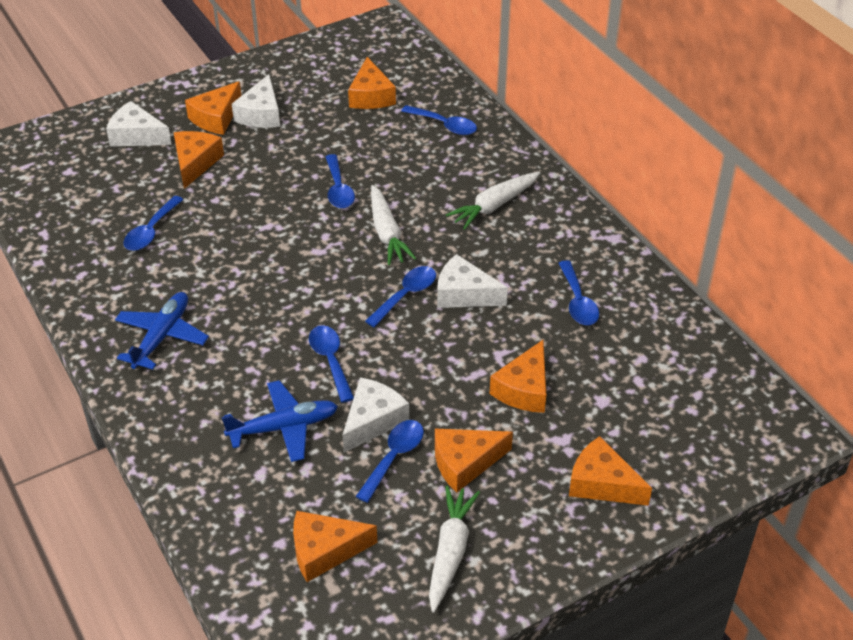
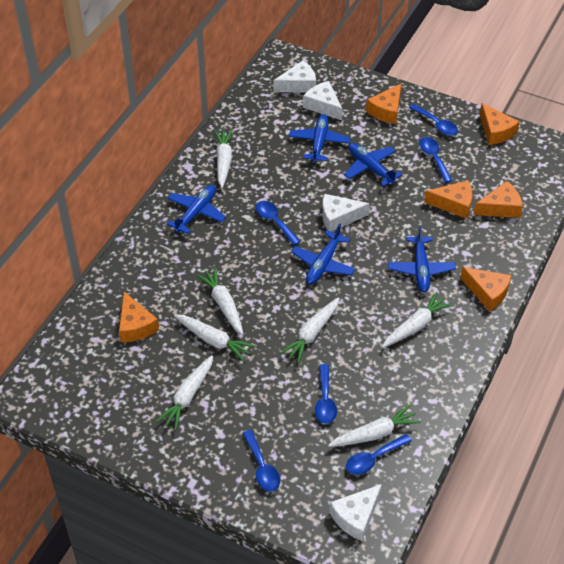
blue plane: 2 -> 5
blue spoon: 7 -> 6
orange cheese: 7 -> 6
white carrot: 3 -> 7

